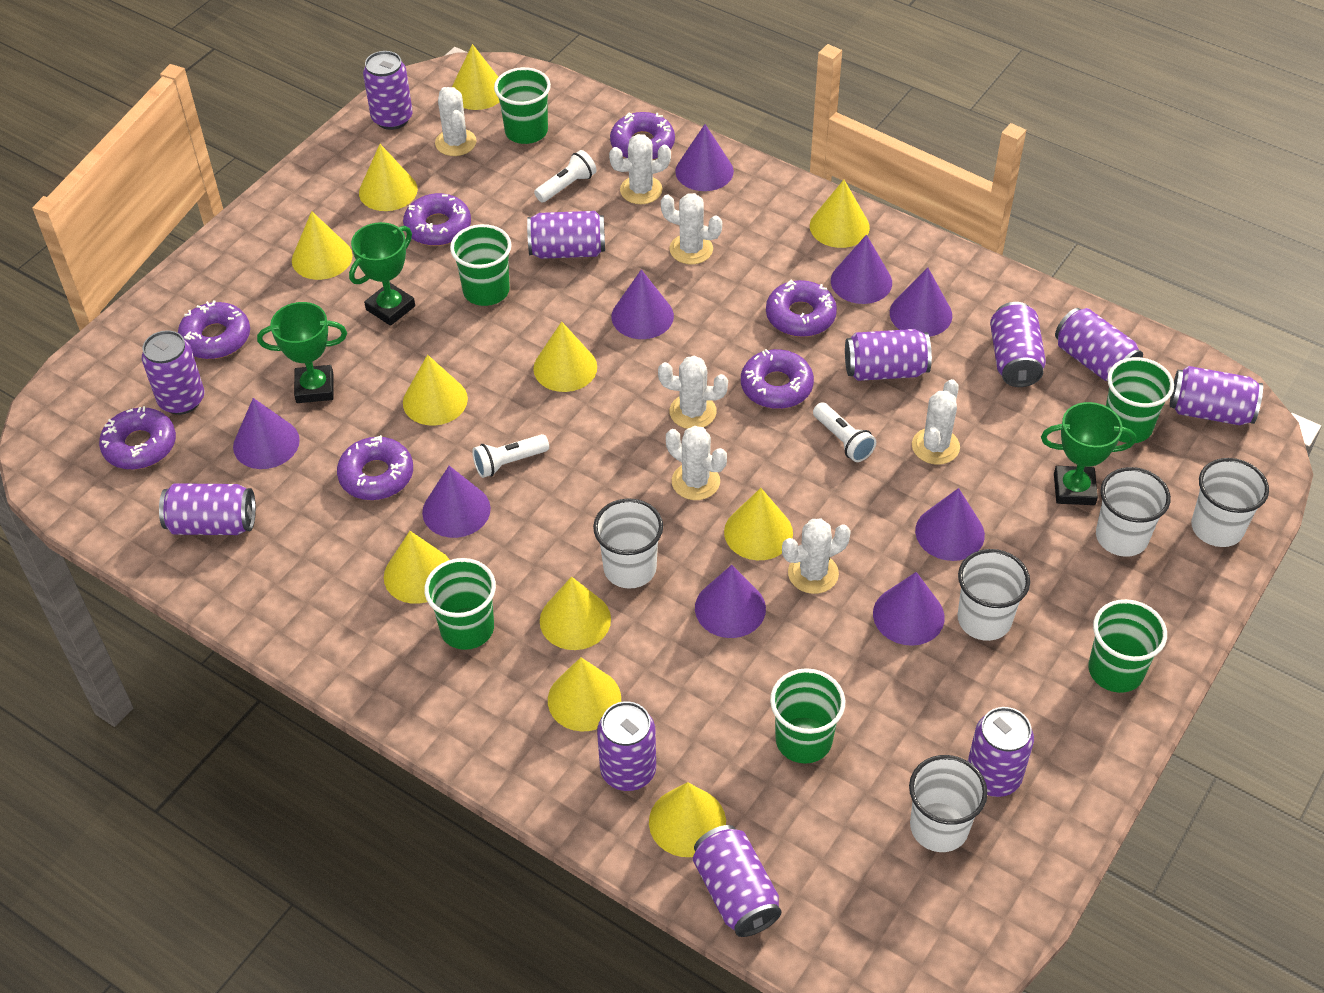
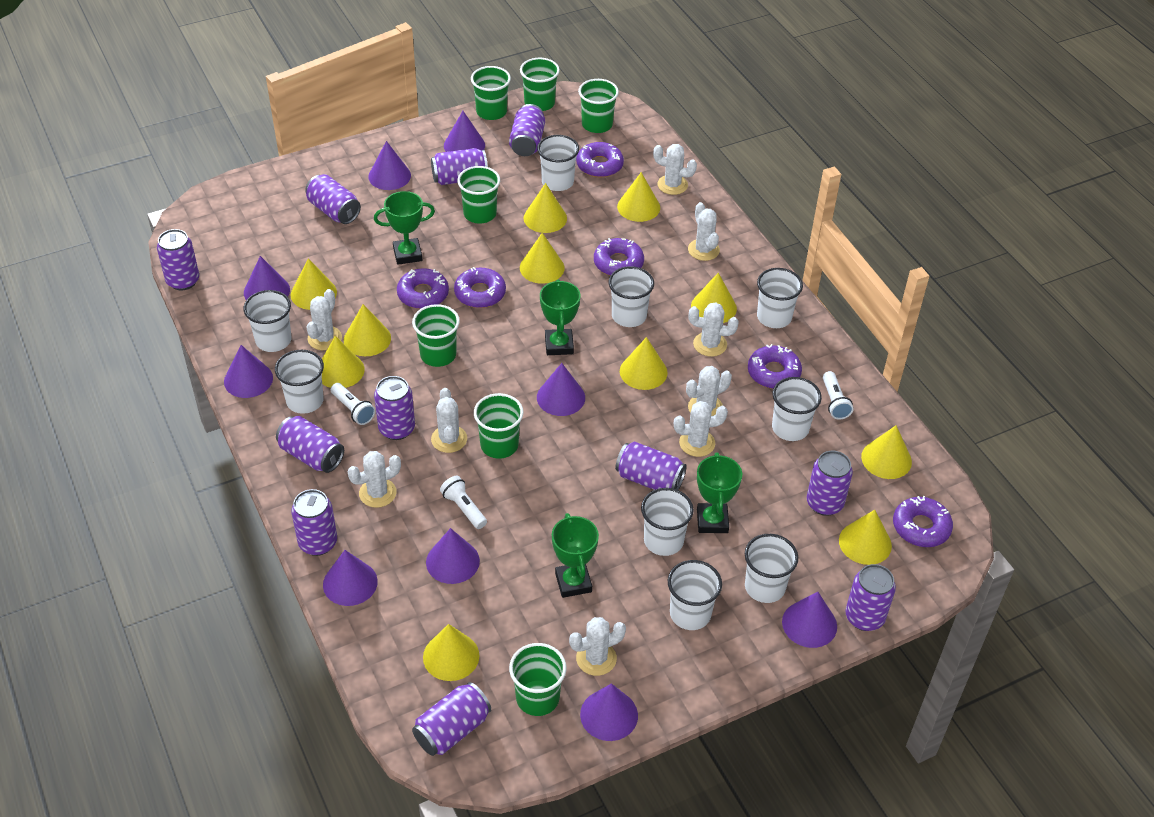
green cup: 6 -> 7
green trophy: 3 -> 4
purple donut: 7 -> 6
white cactus: 7 -> 9
white cup: 5 -> 9

